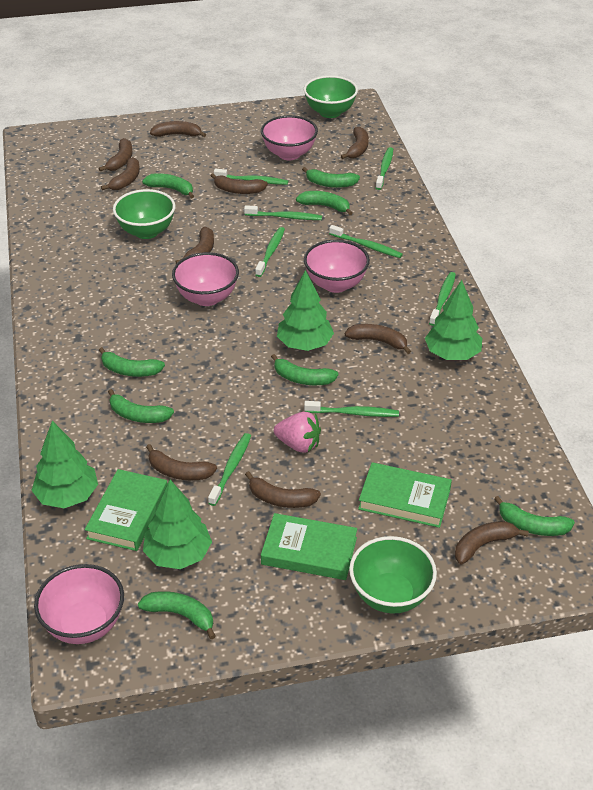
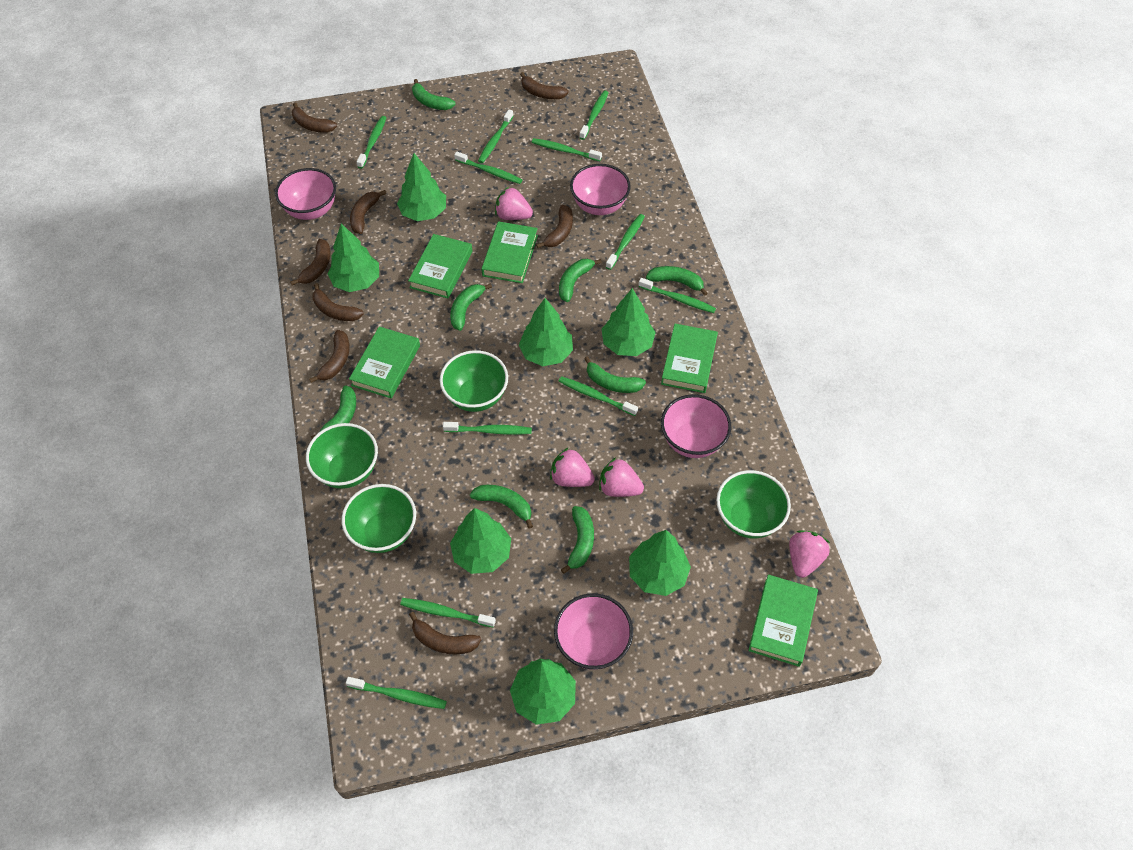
brown banana: 10 -> 8
green book: 3 -> 5
green bowl: 3 -> 4
green toothbrush: 8 -> 11
green tree: 4 -> 7
pink strawberry: 1 -> 4

